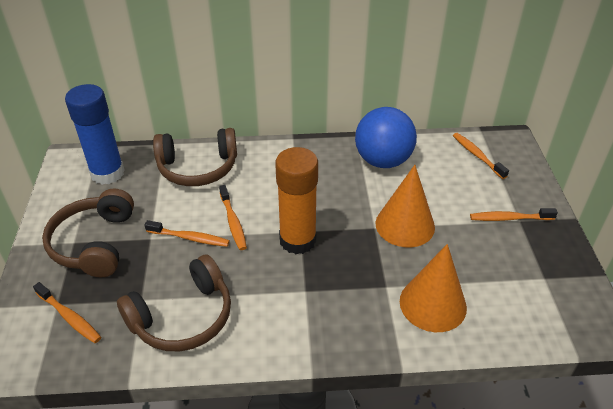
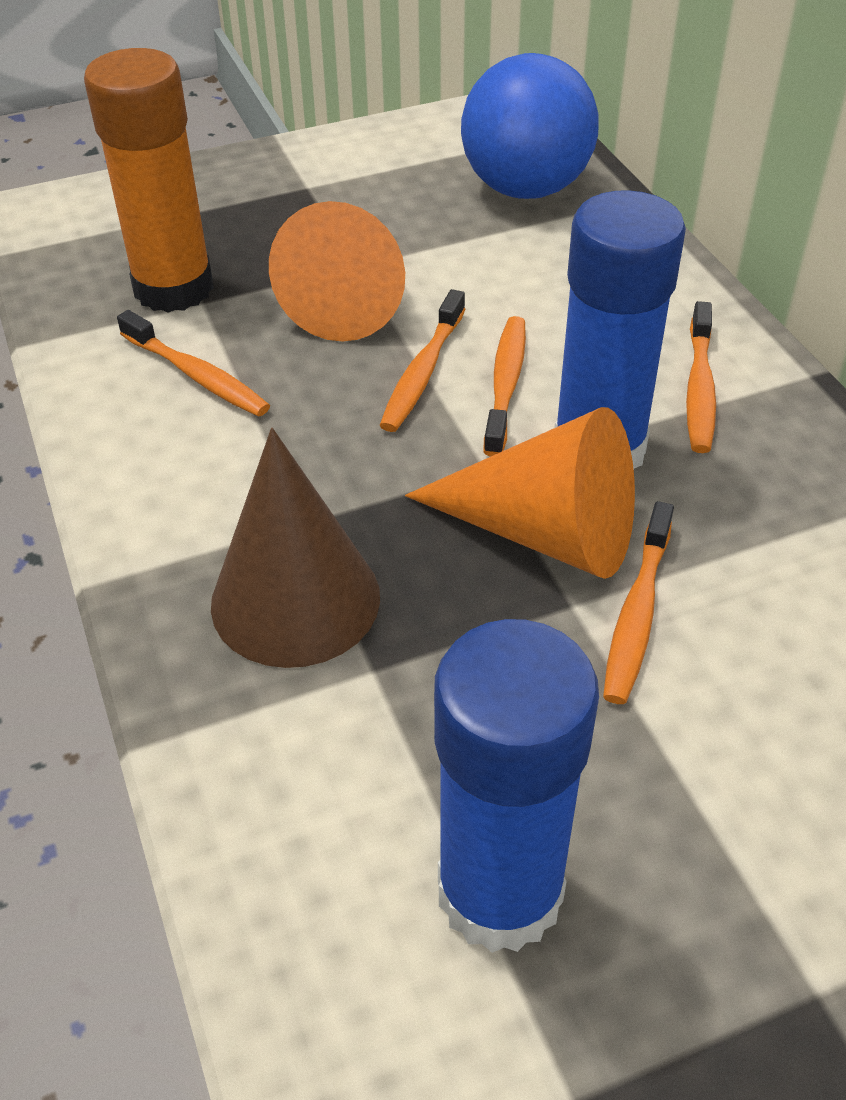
blue glue stick: 1 -> 2
brown cone: 0 -> 1
brown headphones: 3 -> 0

